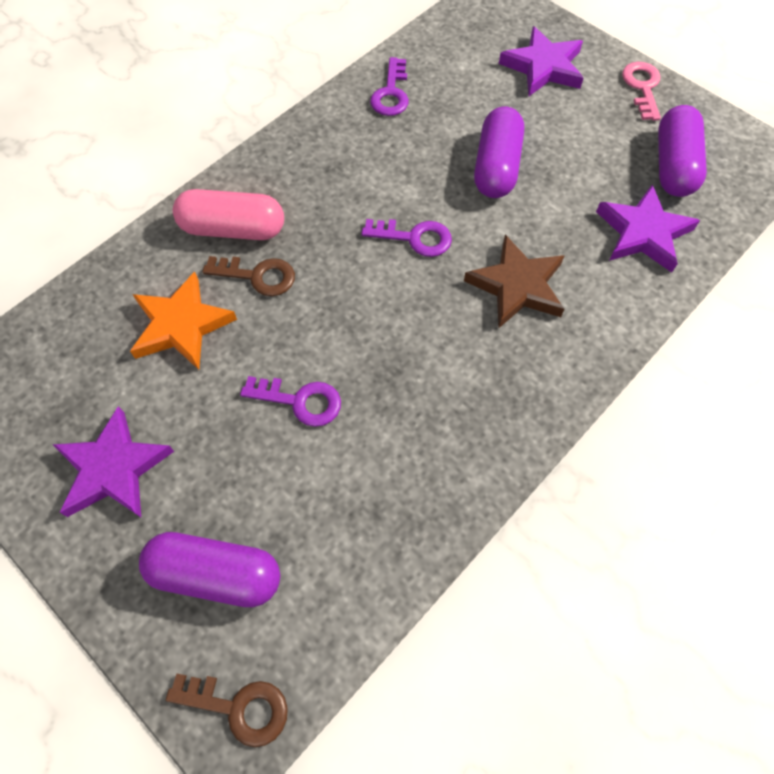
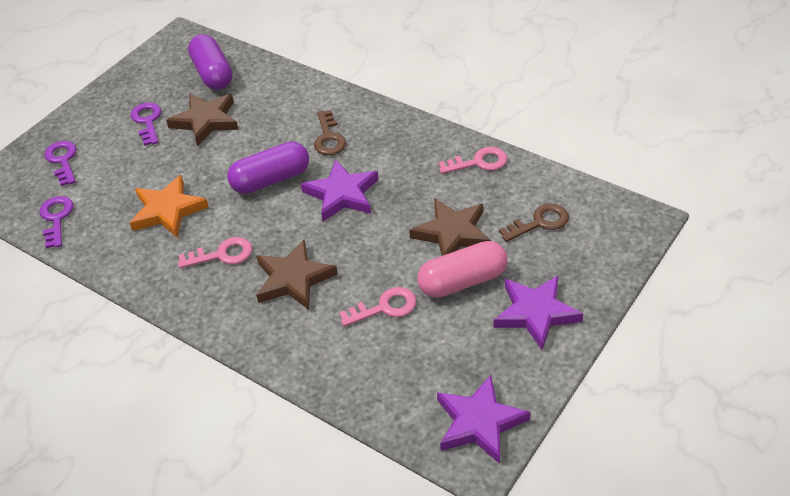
brown star: 1 -> 3
pink key: 1 -> 3
purple capsule: 3 -> 2

